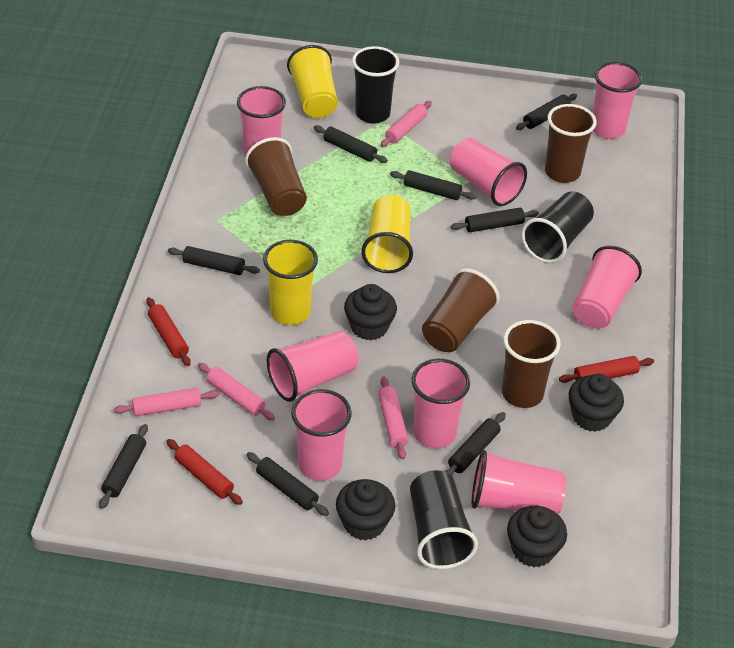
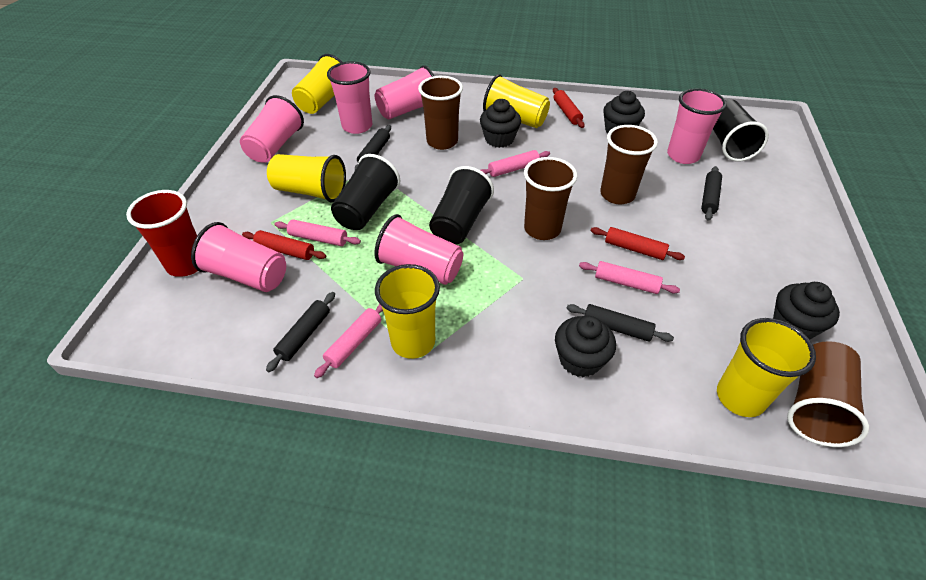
black rolling pin: 8 -> 4
pink cup: 8 -> 6
red cup: 0 -> 1
yellow cup: 3 -> 5

